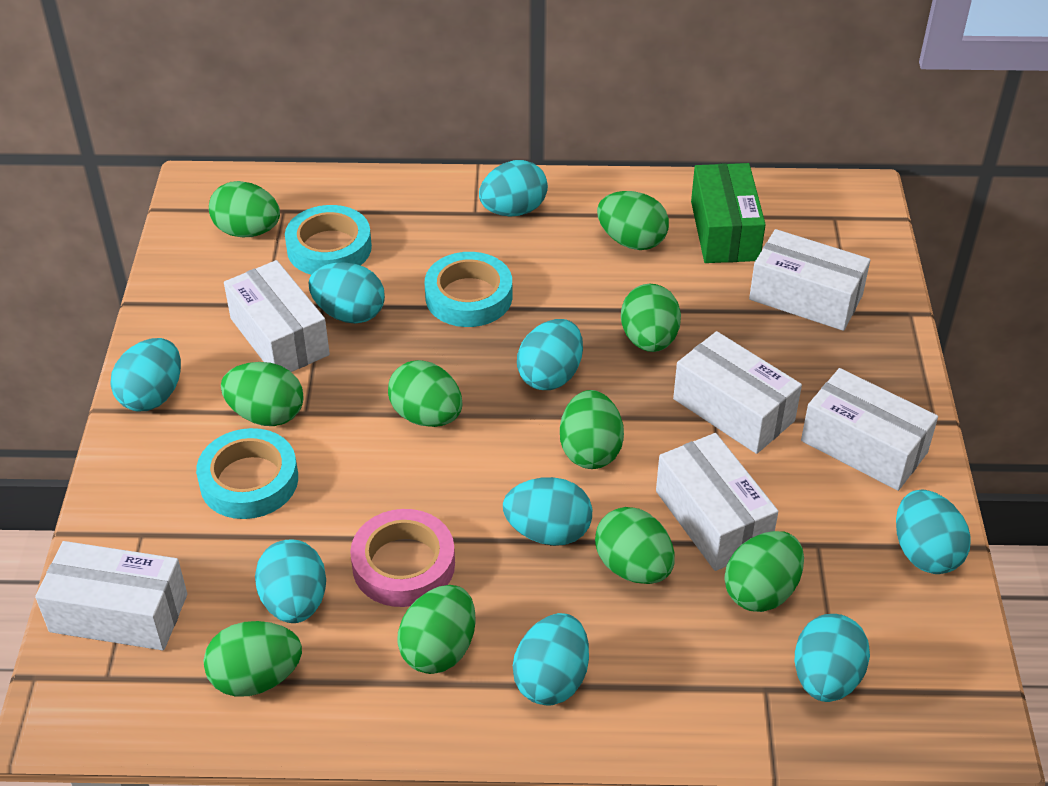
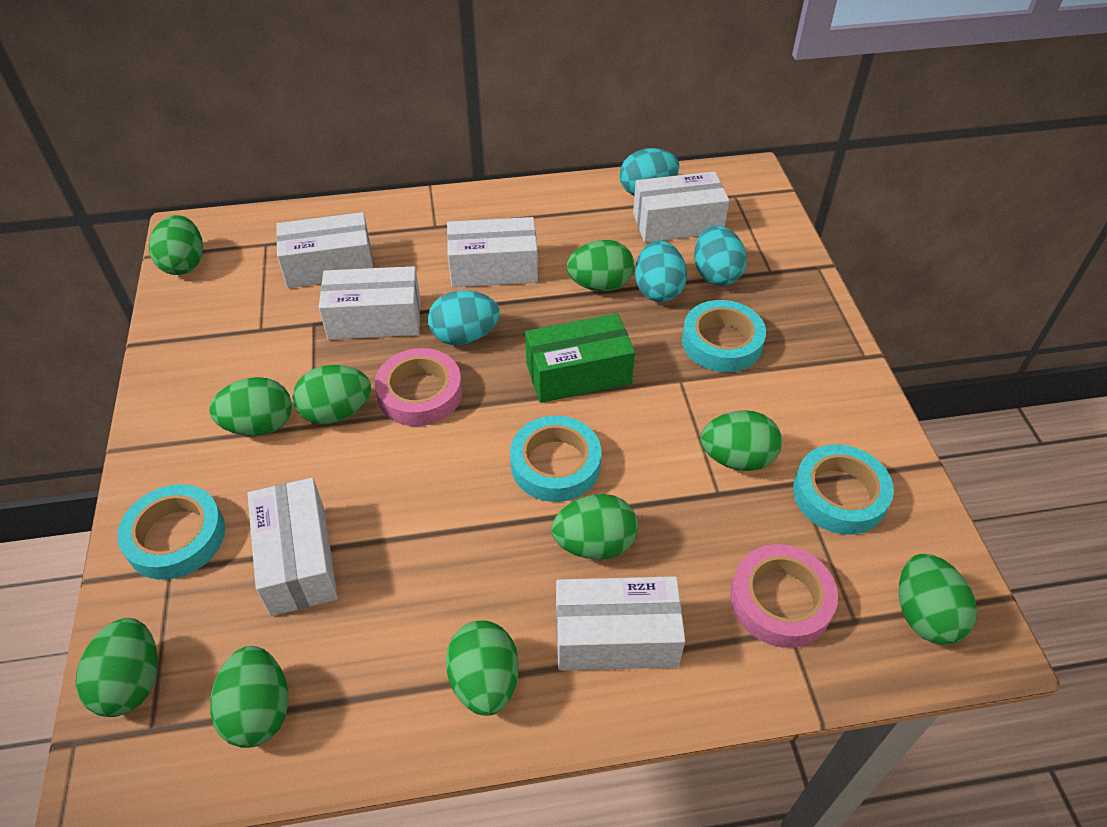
pink tape: 1 -> 2
turquoise egg: 9 -> 4
turquoise tape: 3 -> 4

